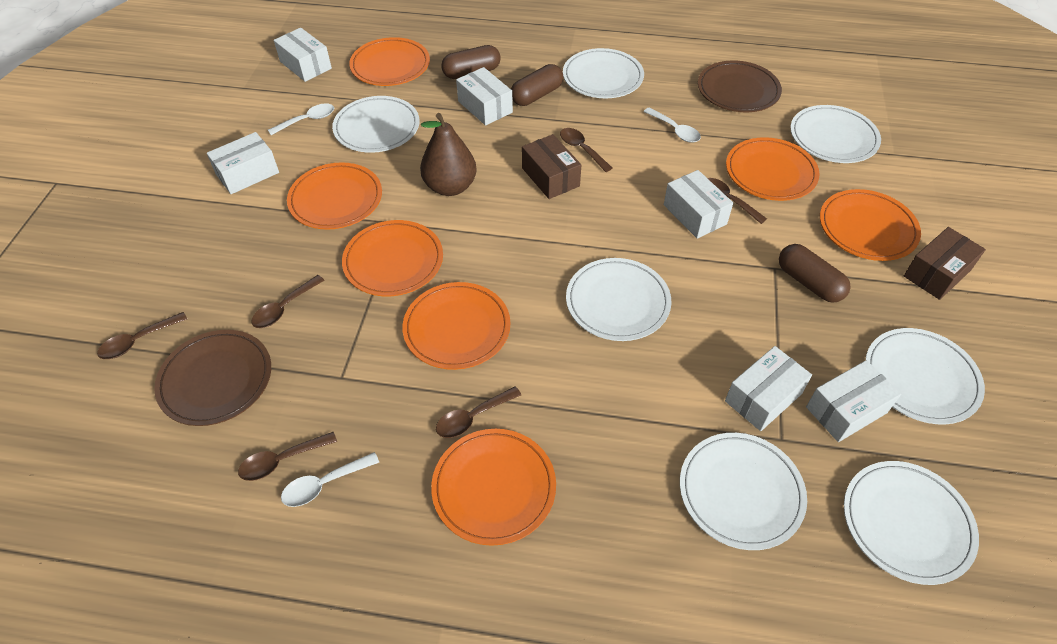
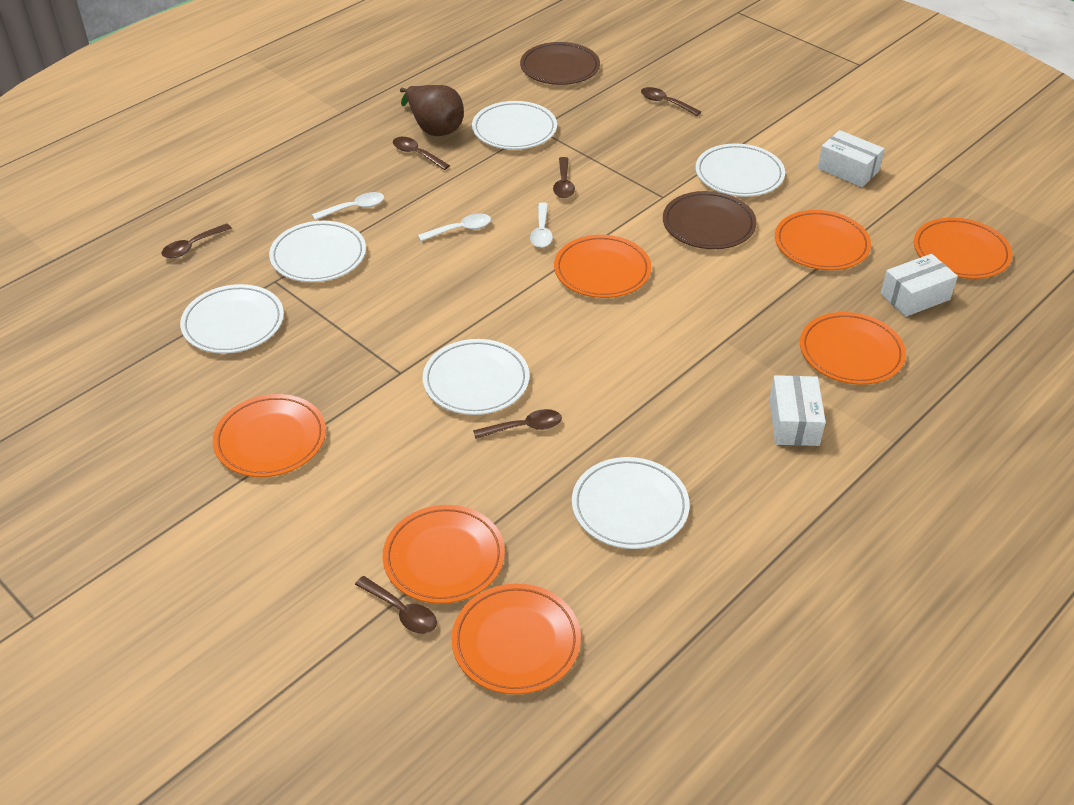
brown box: 2 -> 0
brown capsule: 3 -> 0
white box: 6 -> 3
white plate: 7 -> 6

